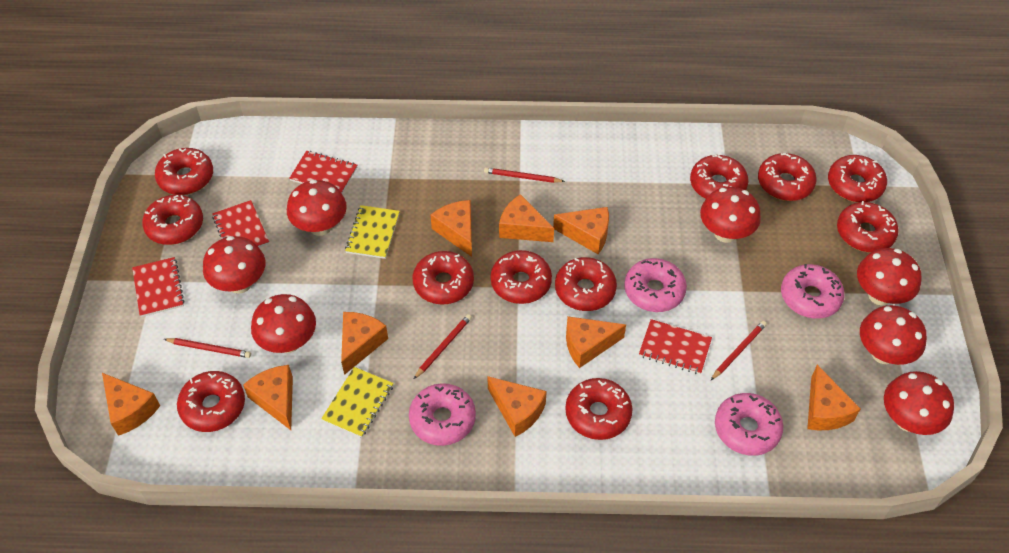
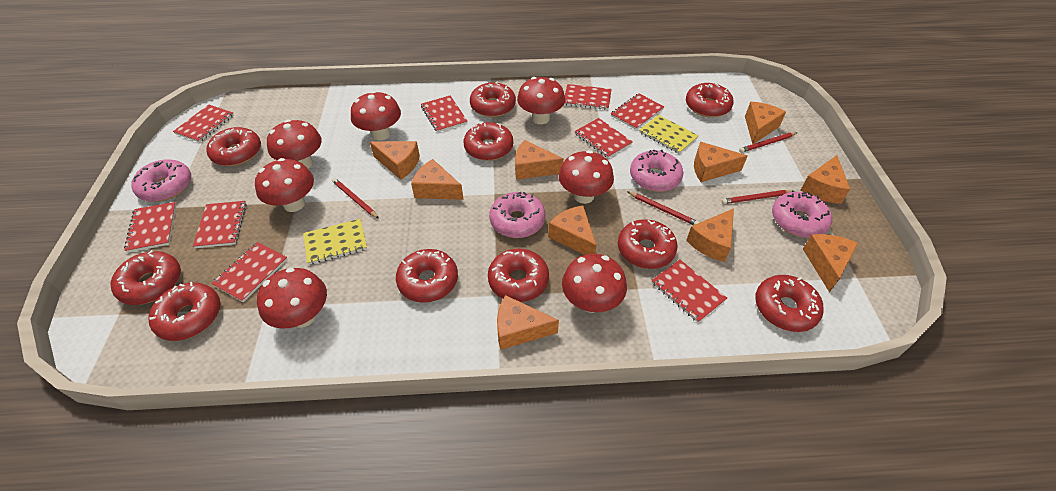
orange cheese: 9 -> 10
red donut: 11 -> 10
red notebook: 4 -> 9

